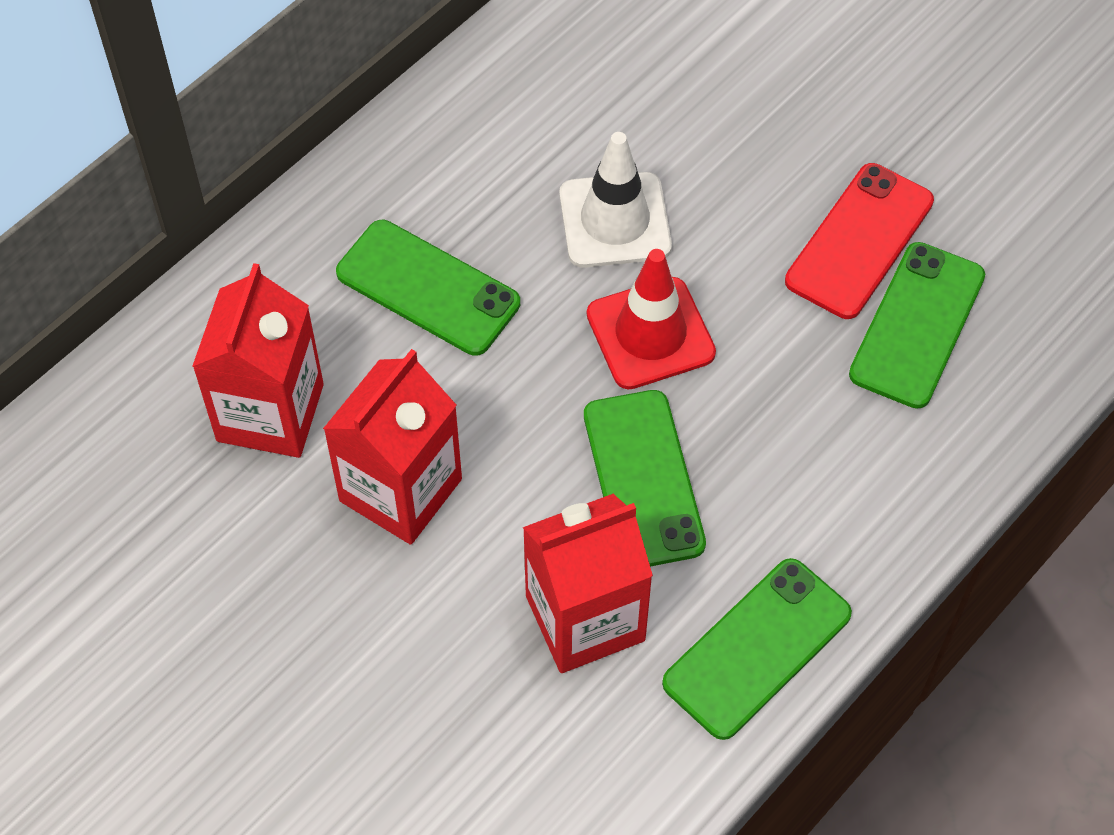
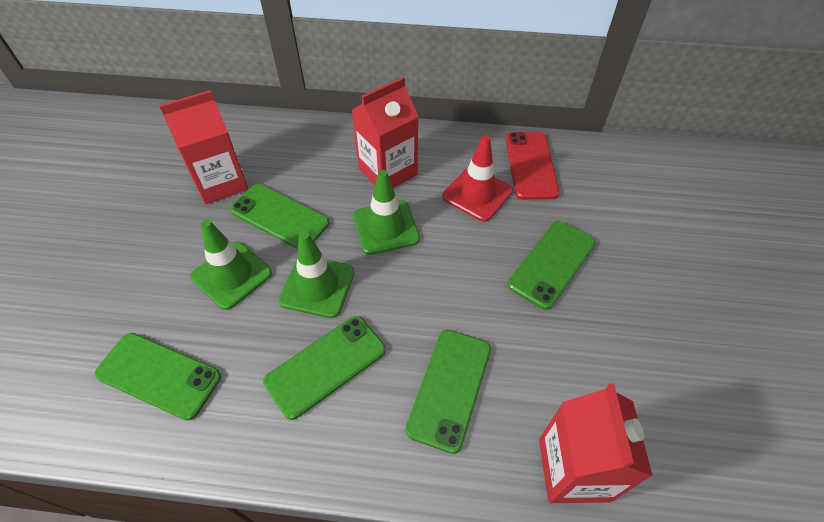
green phone: 4 -> 5
green traffic cone: 0 -> 3
white traffic cone: 1 -> 0

